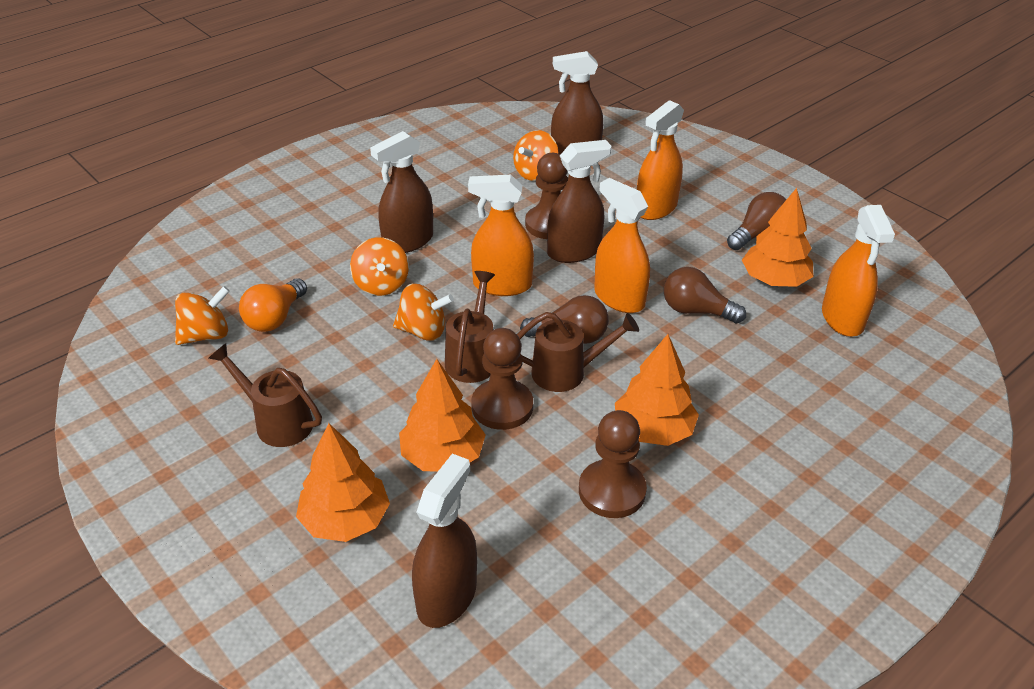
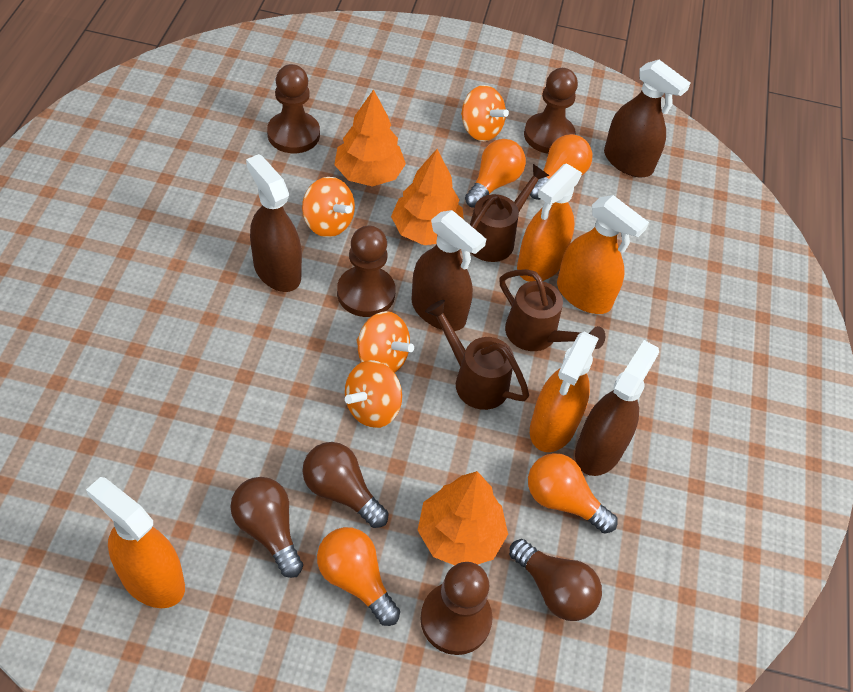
brown pawn: 3 -> 4
orange light bulb: 1 -> 4
orange tree: 4 -> 3

